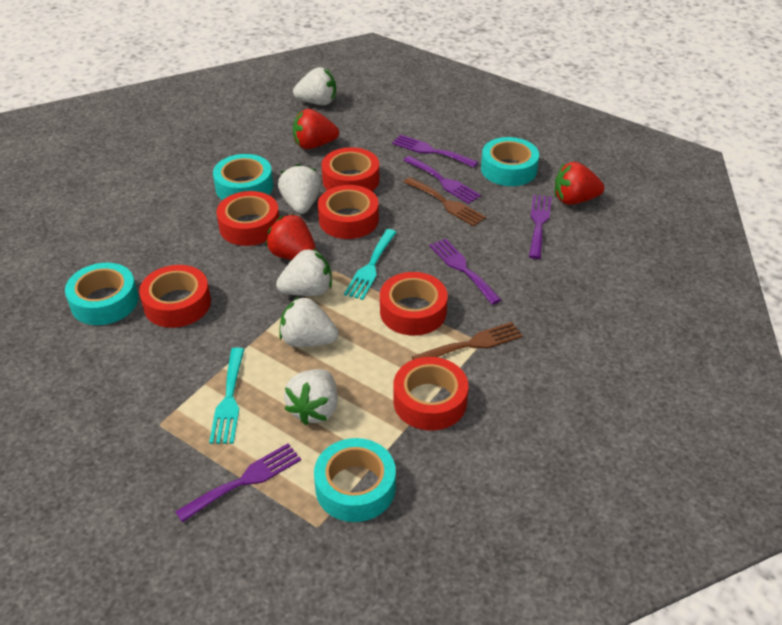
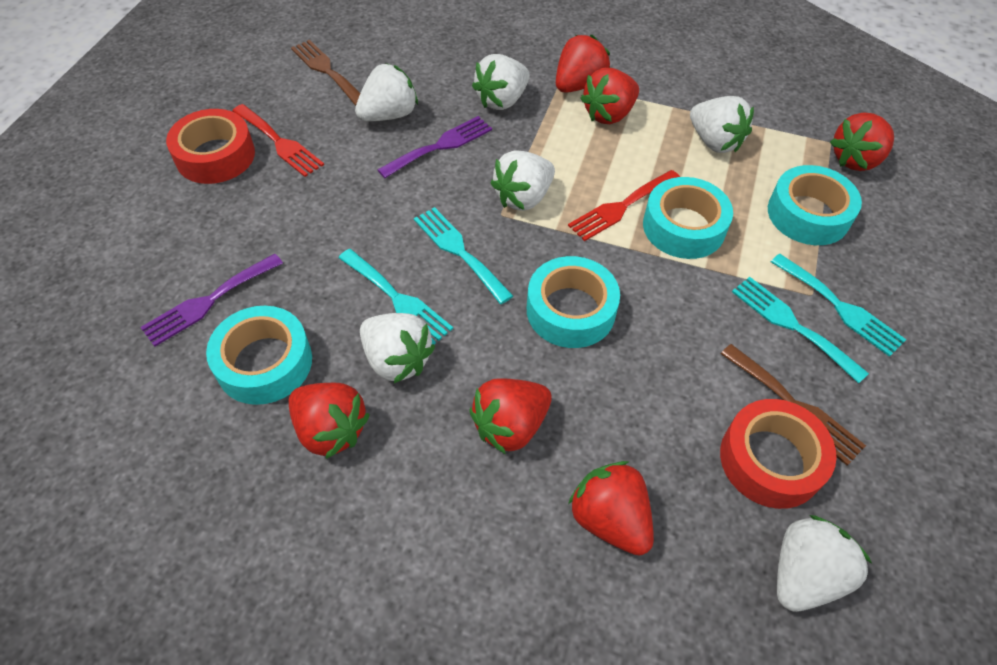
purple fork: 5 -> 2
red fork: 0 -> 2
red strawberry: 3 -> 6
red tape: 6 -> 2
turquoise fork: 2 -> 4
white strawberry: 5 -> 6

